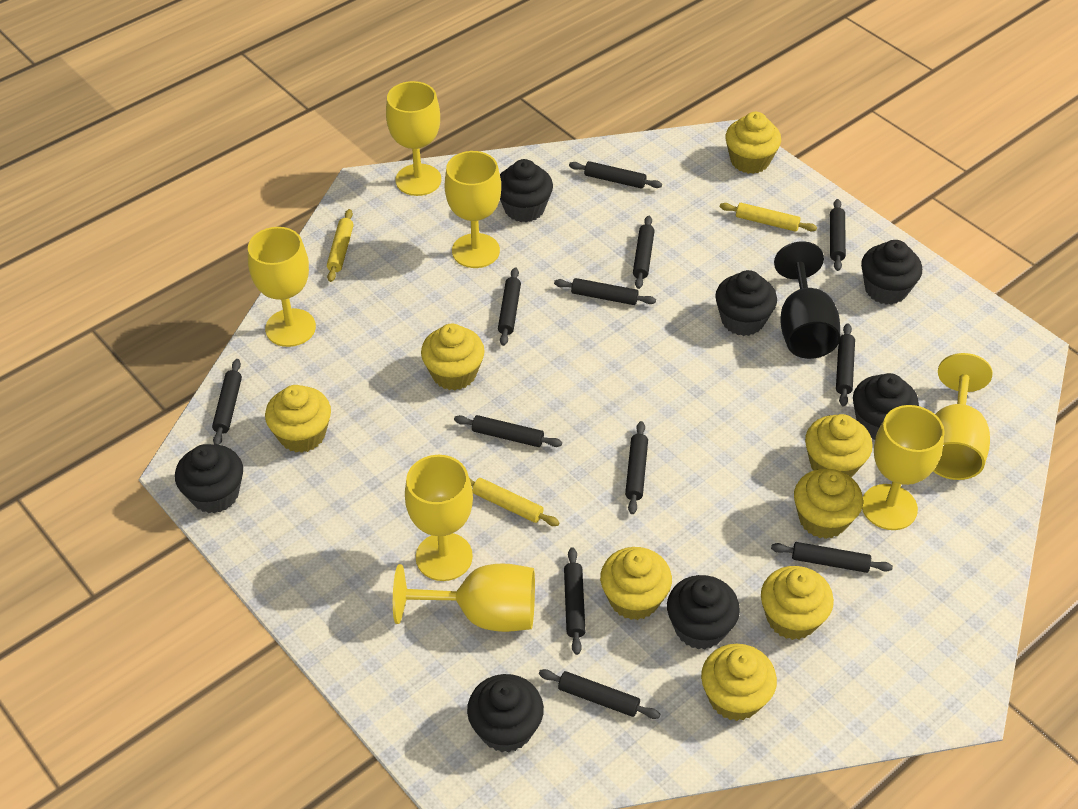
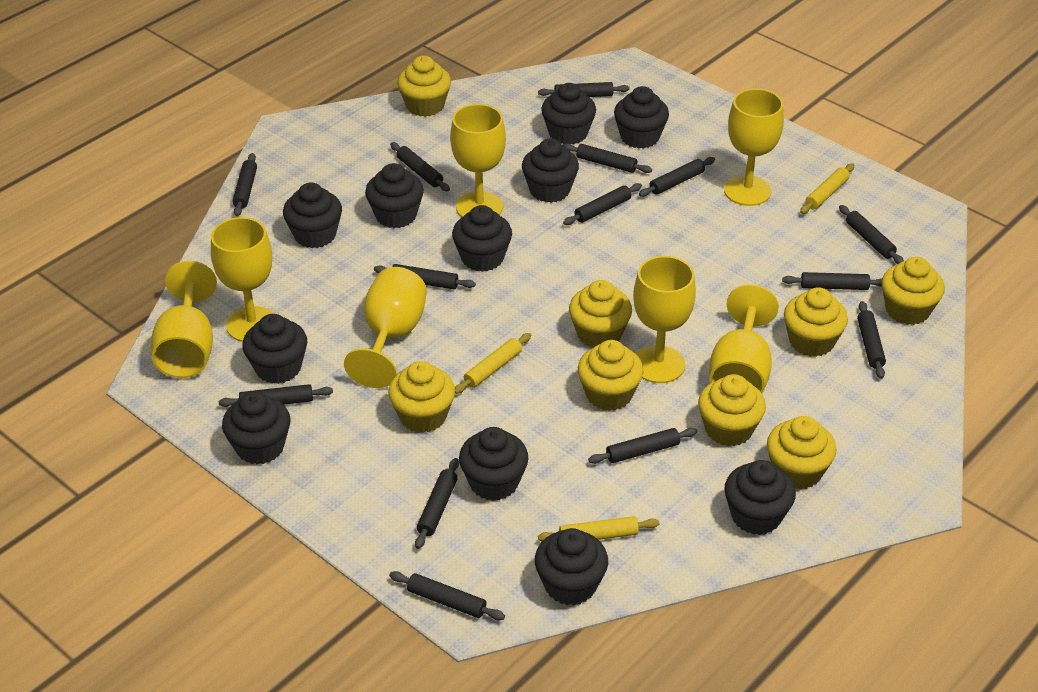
black cupcake: 7 -> 11
black goblet: 1 -> 0
black rolling pin: 12 -> 14

